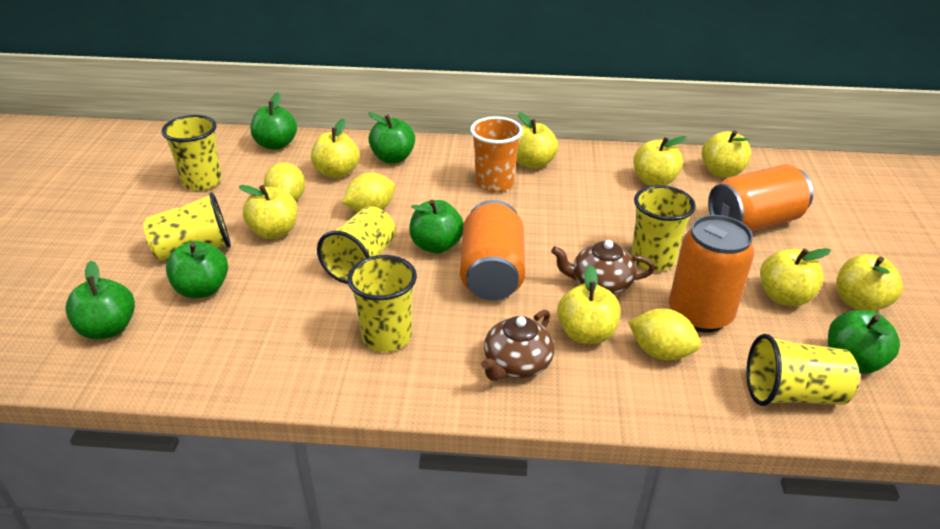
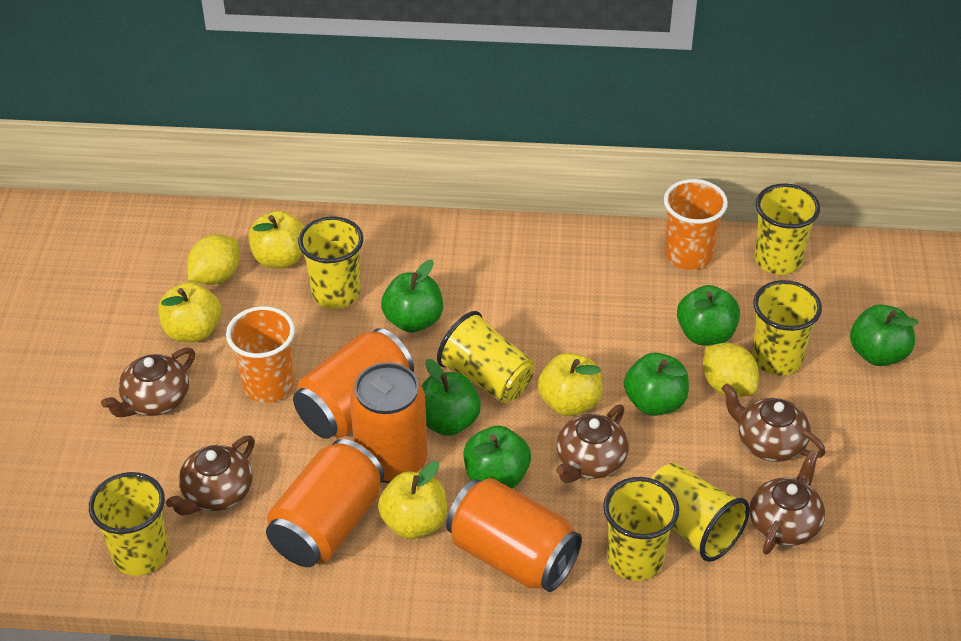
brown teapot: 2 -> 5
orange can: 3 -> 4
orange cup: 1 -> 2
yellow apple: 8 -> 4
yellow cup: 6 -> 7
yellow lemon: 3 -> 2

